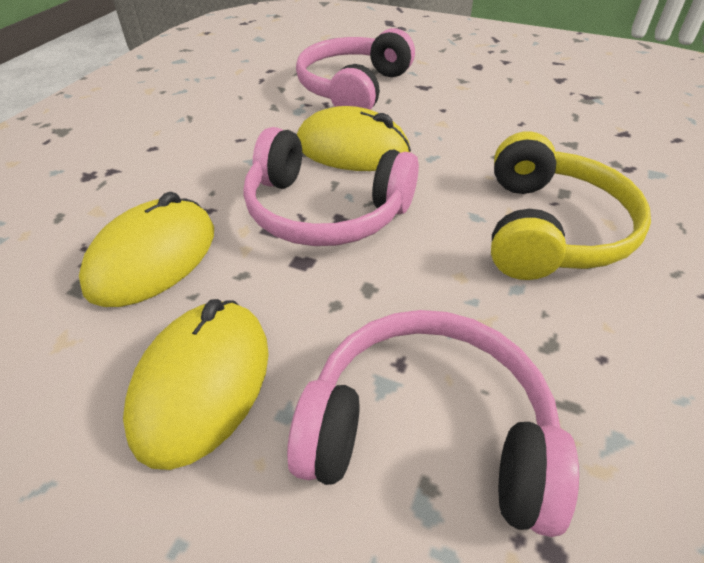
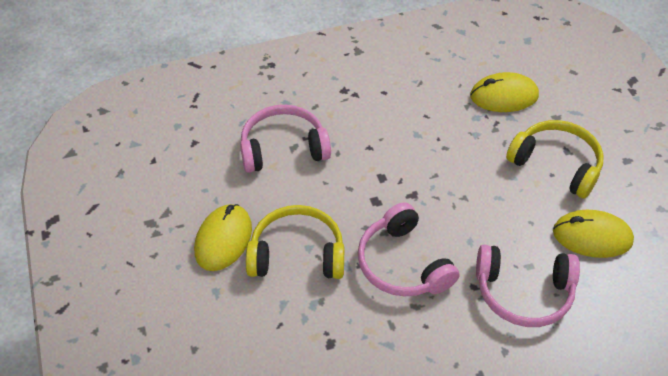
yellow headphones: 1 -> 2

